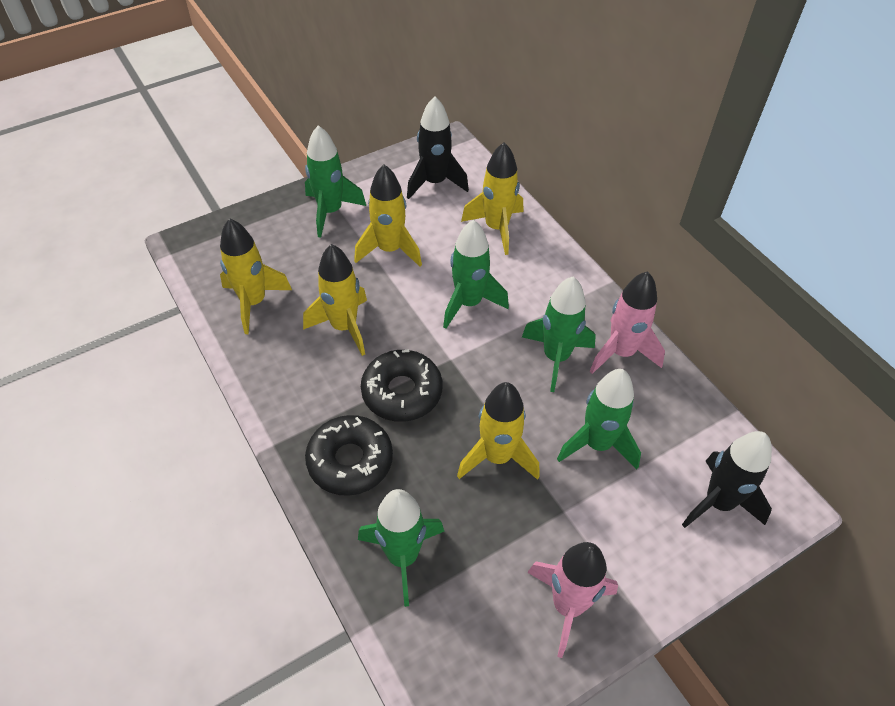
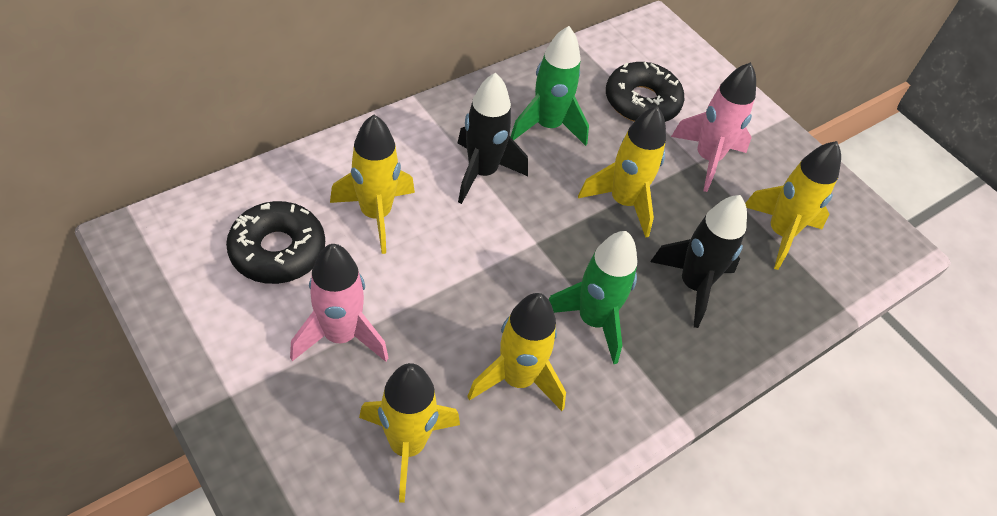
green rocket: 5 -> 2

